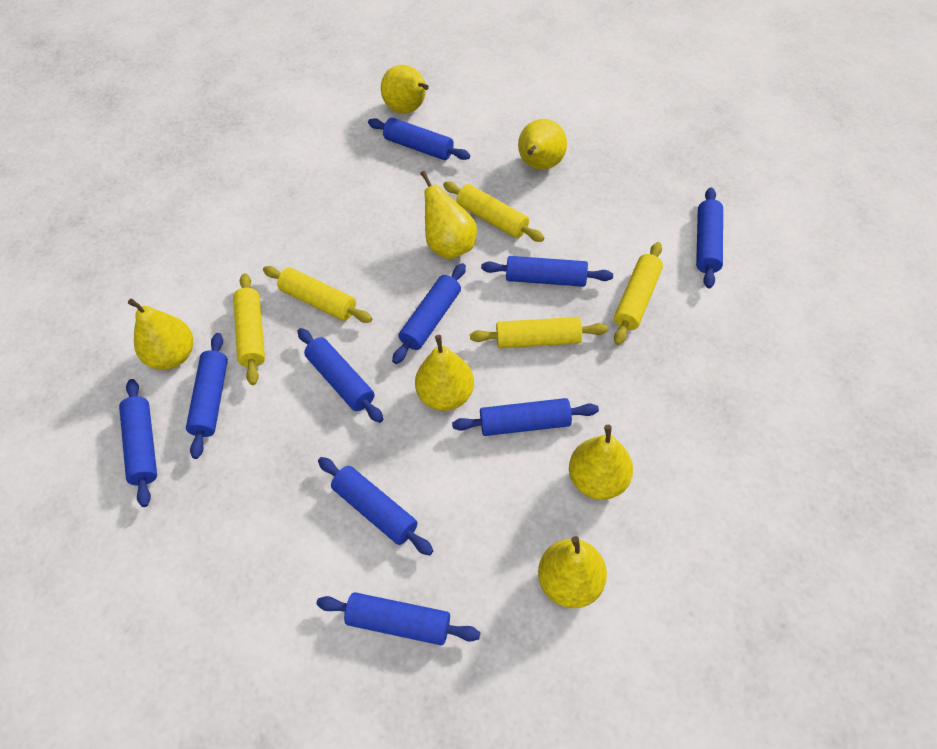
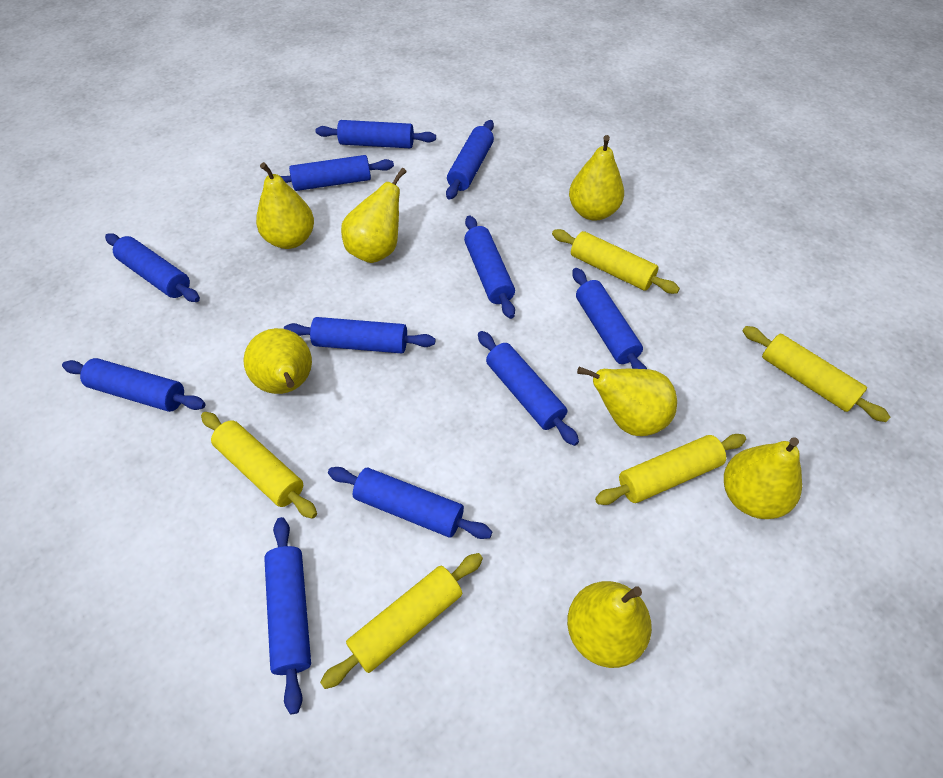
blue rolling pin: 10 -> 11

